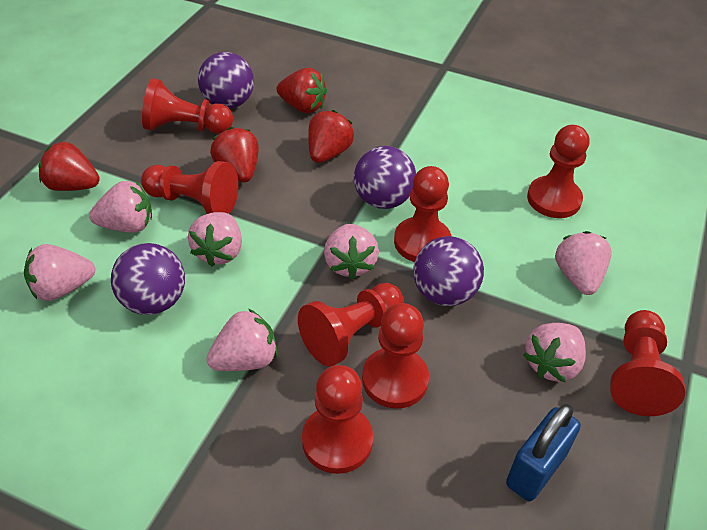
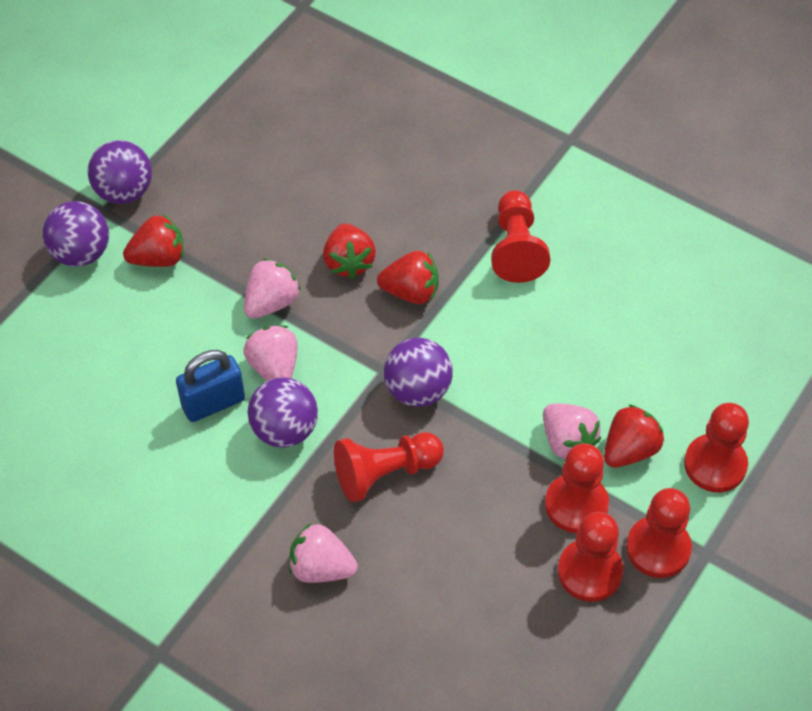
pink strawberry: 7 -> 4
red pawn: 8 -> 6

